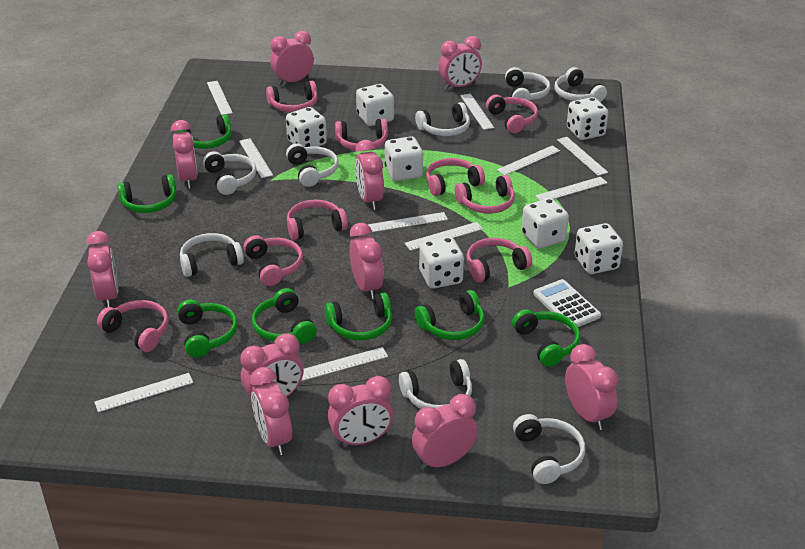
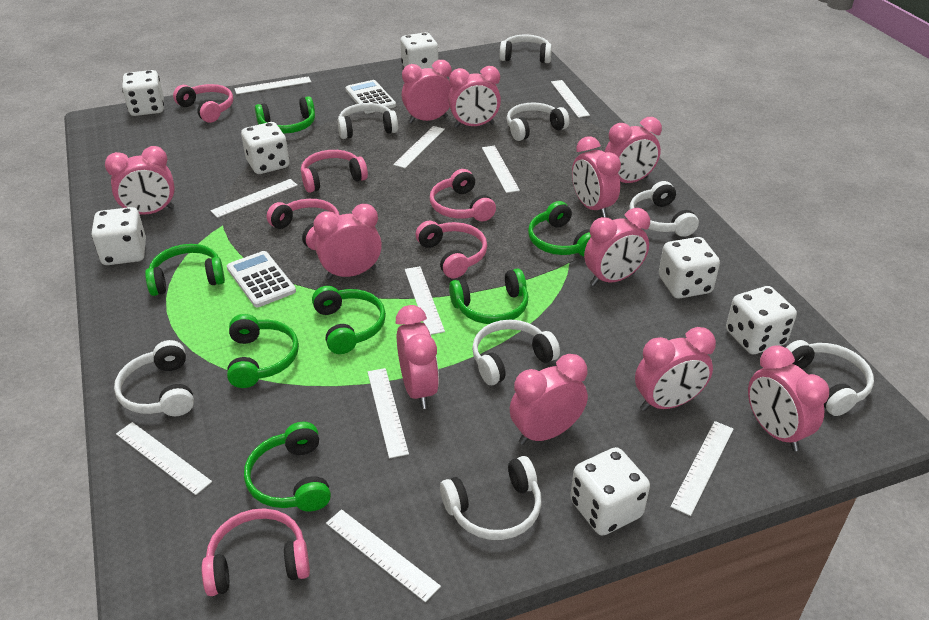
pink headphones: 9 -> 6
white calculator: 1 -> 2

